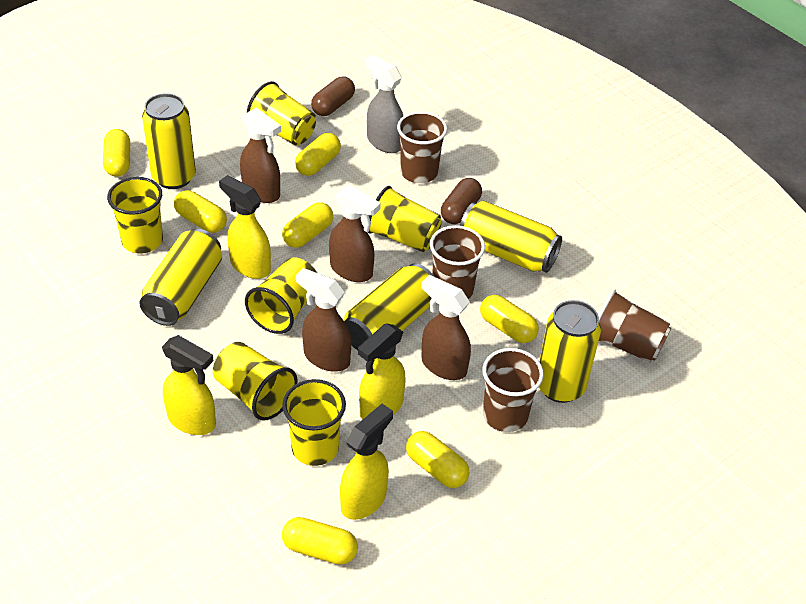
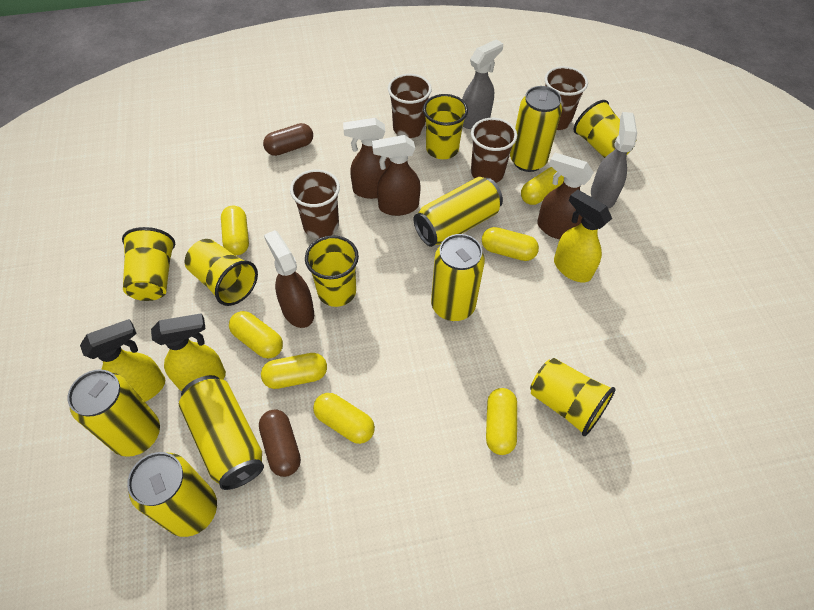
grey spray bottle: 1 -> 2
yellow can: 5 -> 6
yellow spray bottle: 4 -> 3

